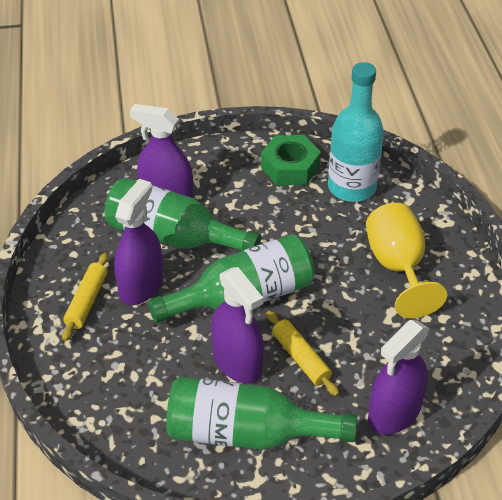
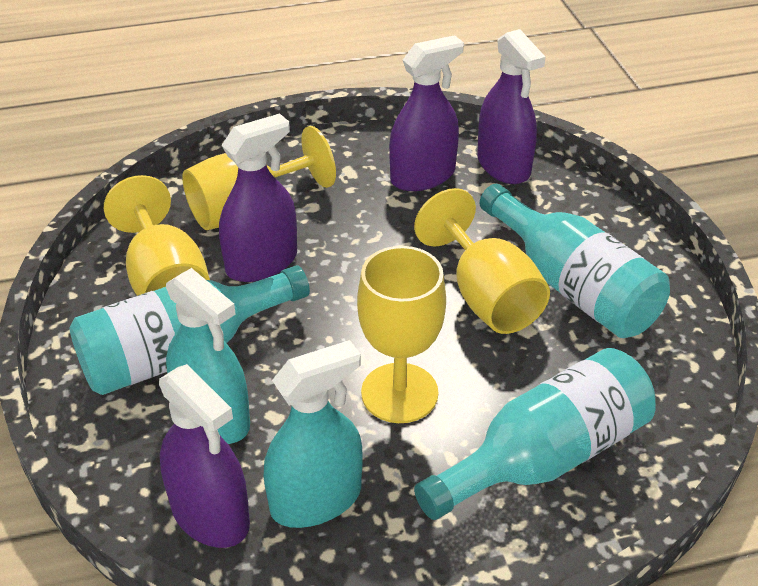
green bottle: 3 -> 0
green nut: 1 -> 0
turquoise bottle: 1 -> 3
turquoise spray bottle: 0 -> 2
yellow goblet: 1 -> 4
yellow rolling pin: 2 -> 0

